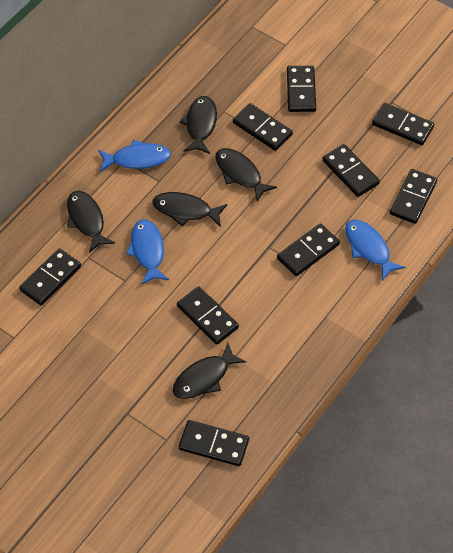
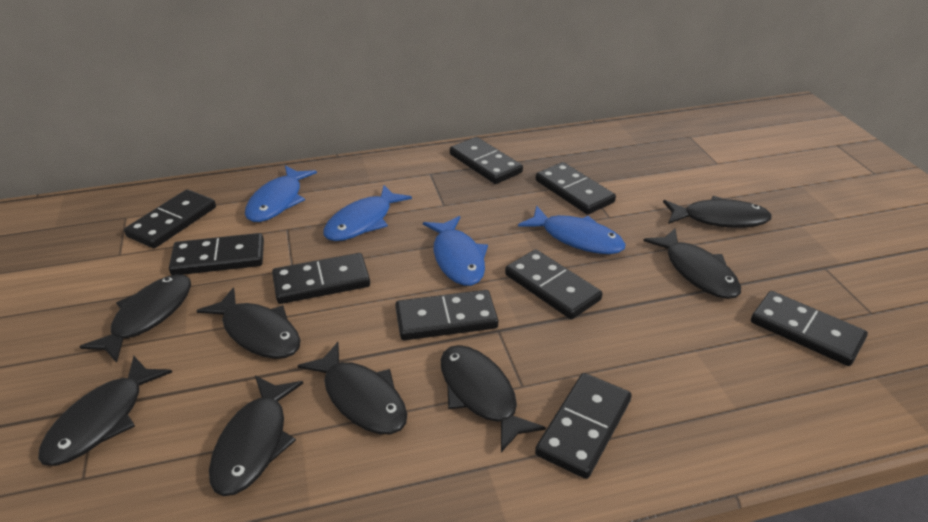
black fish: 5 -> 8
blue fish: 3 -> 4

